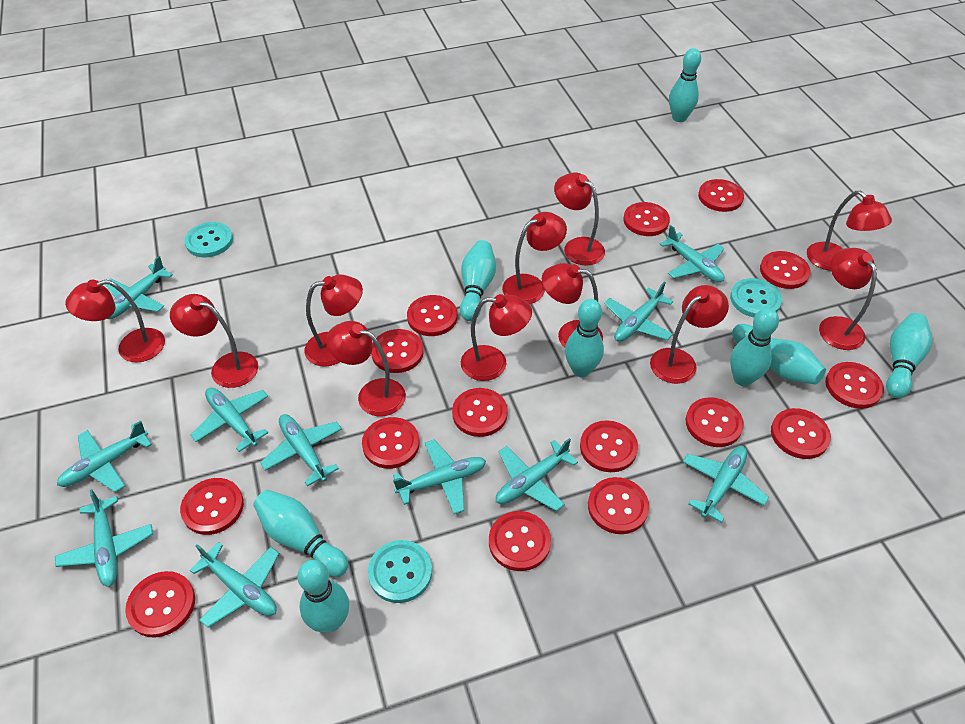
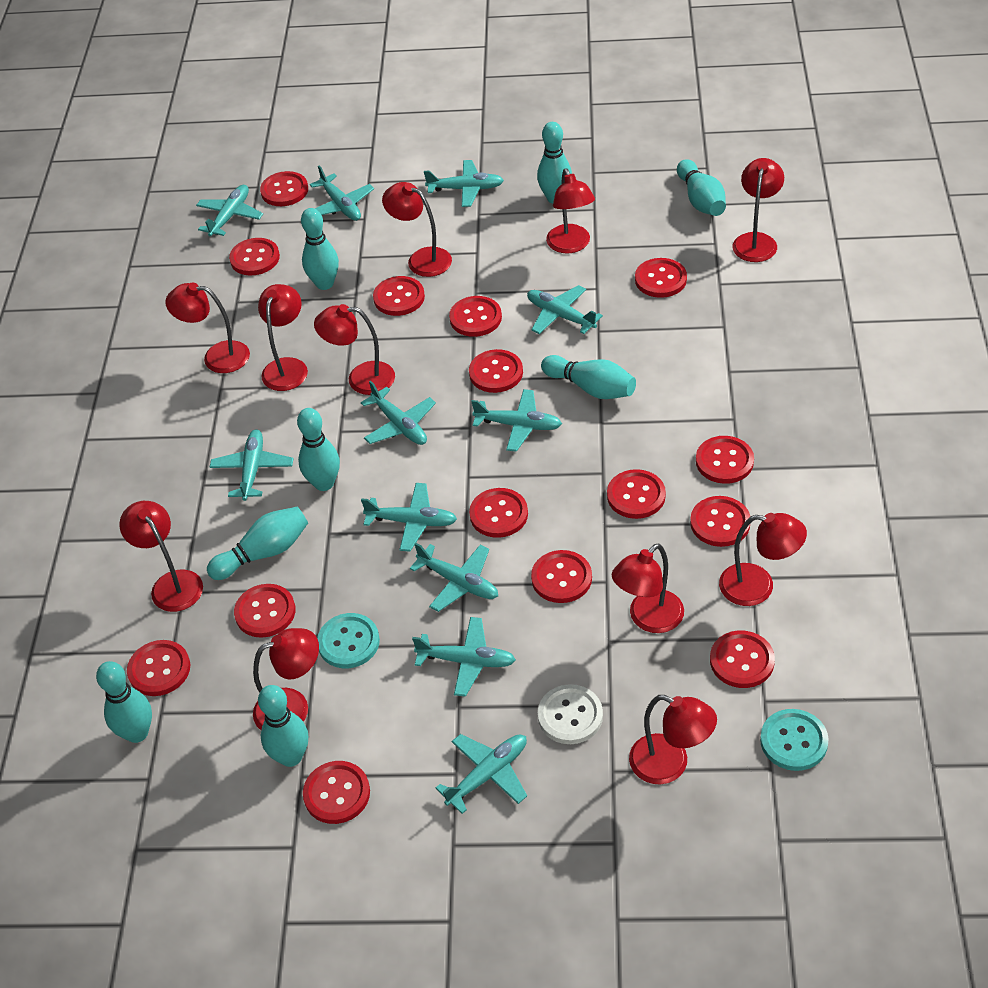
turquoise button: 3 -> 2
white button: 0 -> 1

